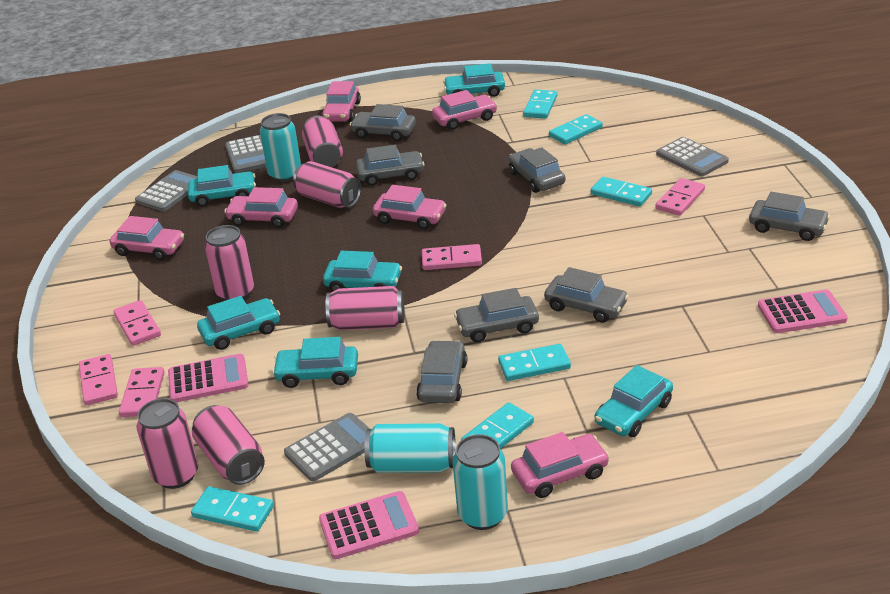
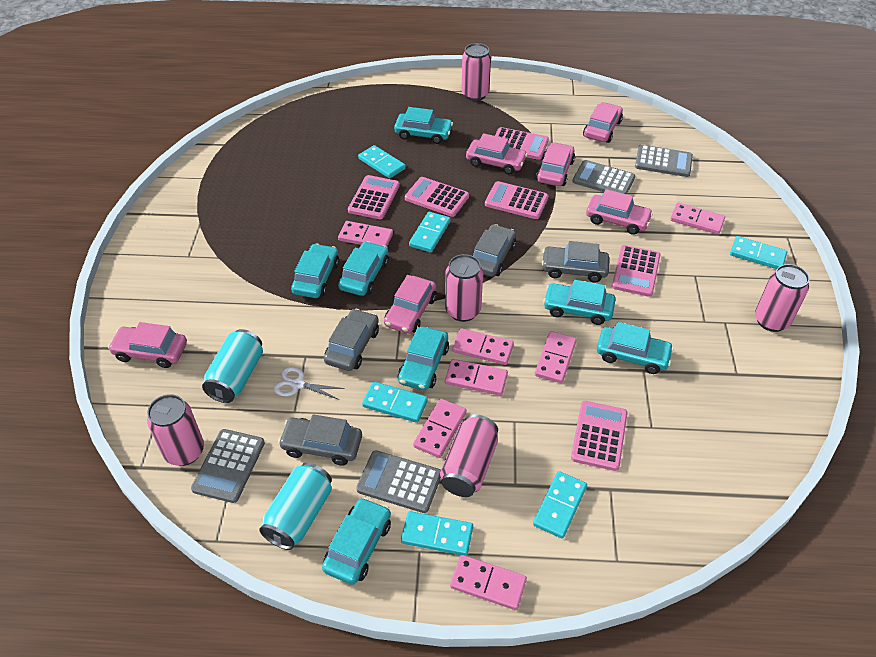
grey car: 7 -> 4
pink calculator: 3 -> 6
pink can: 6 -> 5
pink domino: 5 -> 7
turquoise can: 3 -> 2
turquoise car: 6 -> 7
white scissors: 0 -> 1

